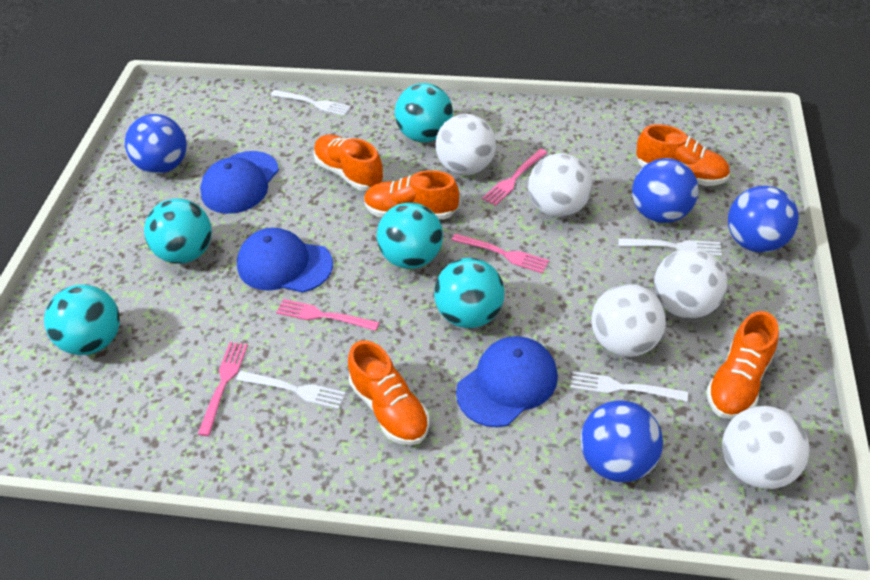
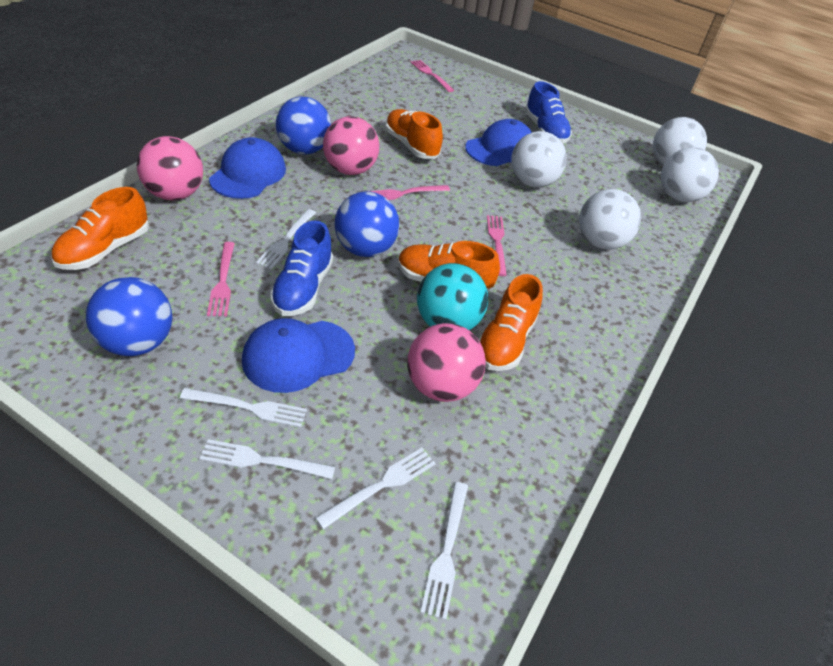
blue ball: 4 -> 3
blue shoe: 0 -> 2
orange shoe: 5 -> 4
pink ball: 0 -> 3
turquoise ball: 5 -> 1
white ball: 5 -> 4
white fork: 4 -> 5

